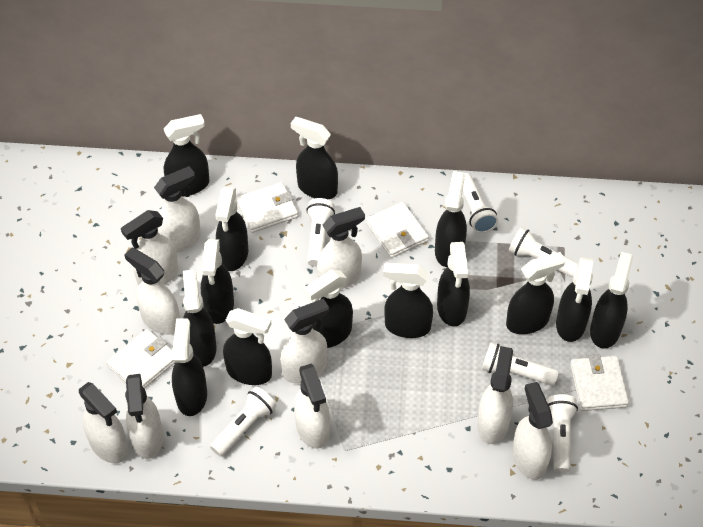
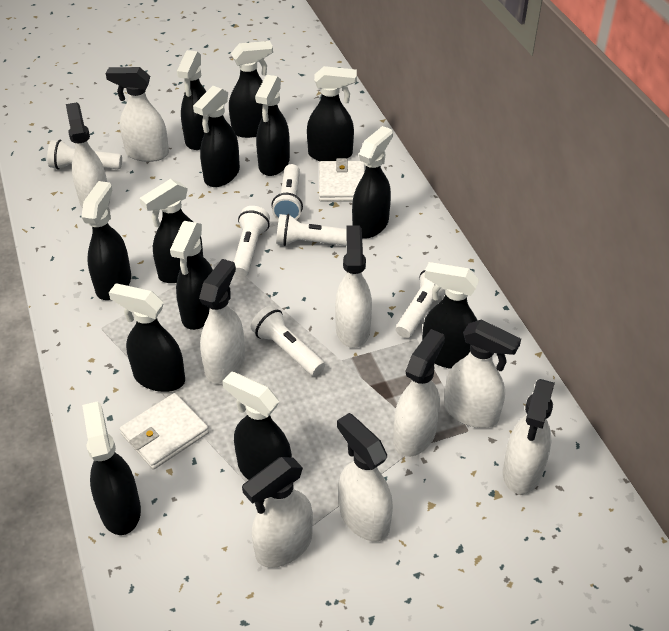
black spray bottle: 14 -> 13
white spray bottle: 10 -> 9
white wallet: 4 -> 2

